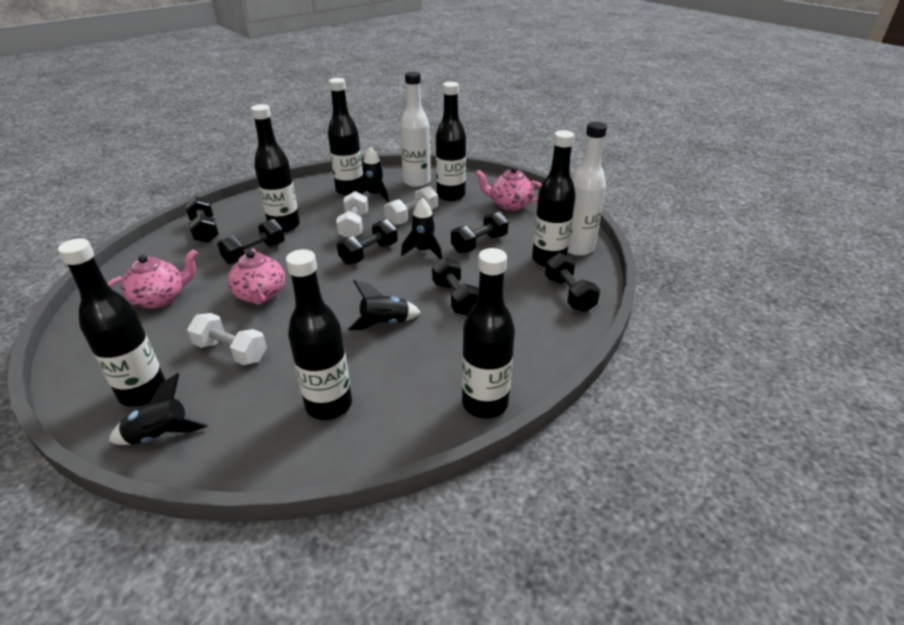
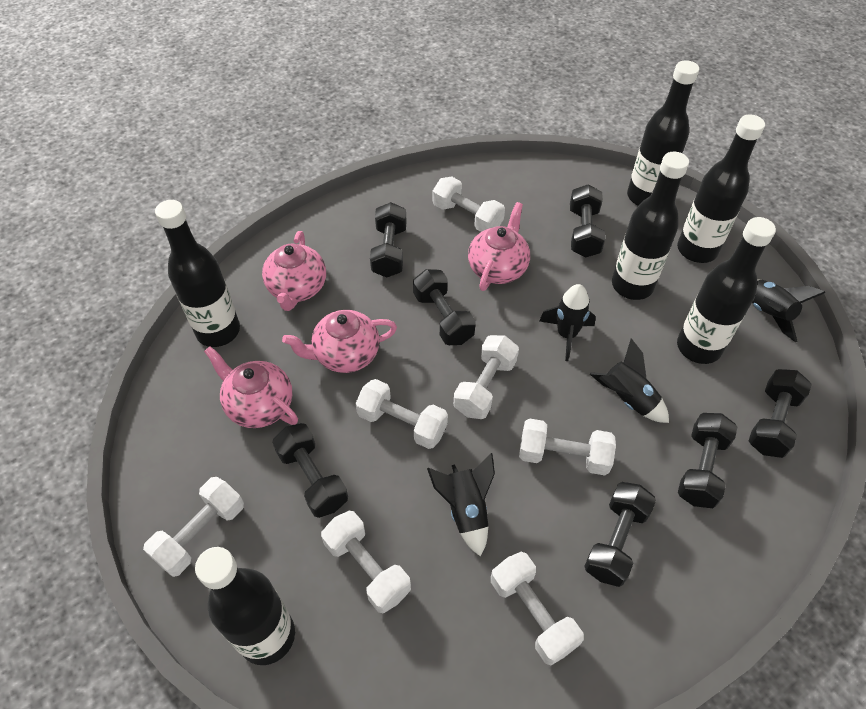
black bottle: 7 -> 6
black dumbbell: 6 -> 7
pink teapot: 3 -> 4
white bottle: 2 -> 0
white dumbbell: 3 -> 7

